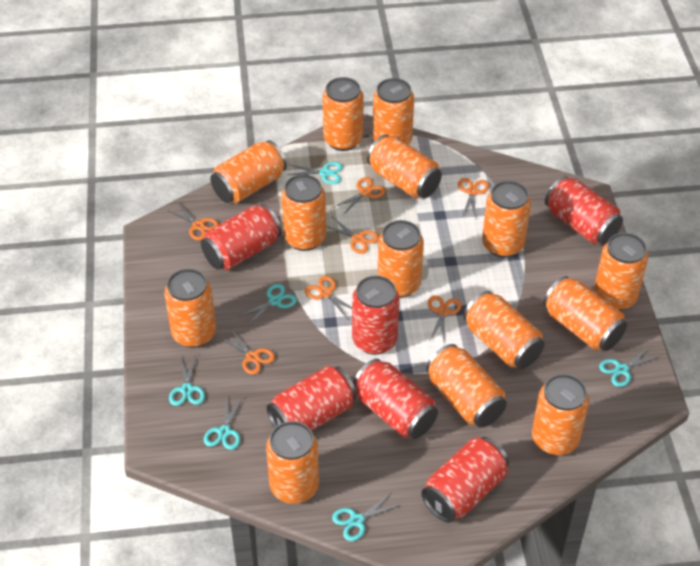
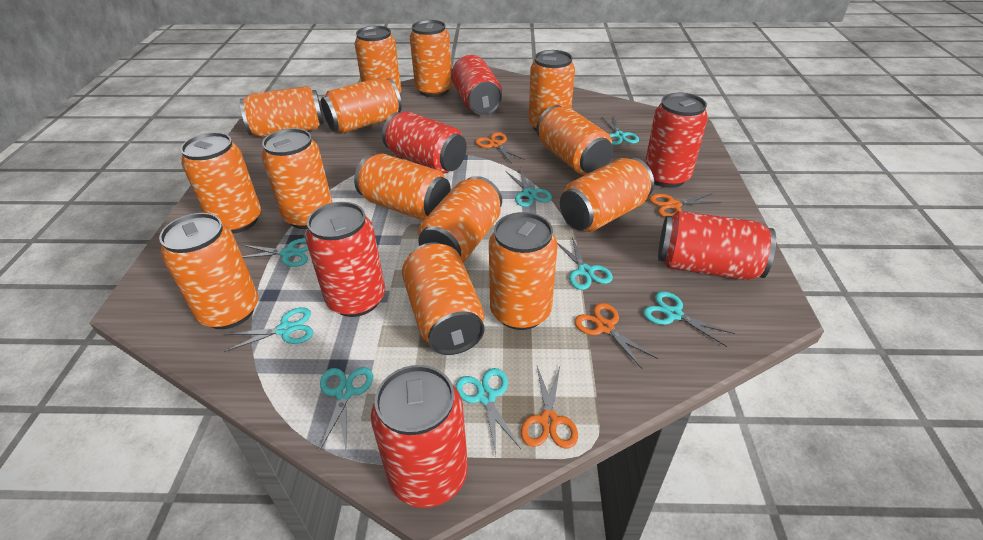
orange scissors: 7 -> 4
turquoise scissors: 6 -> 8

